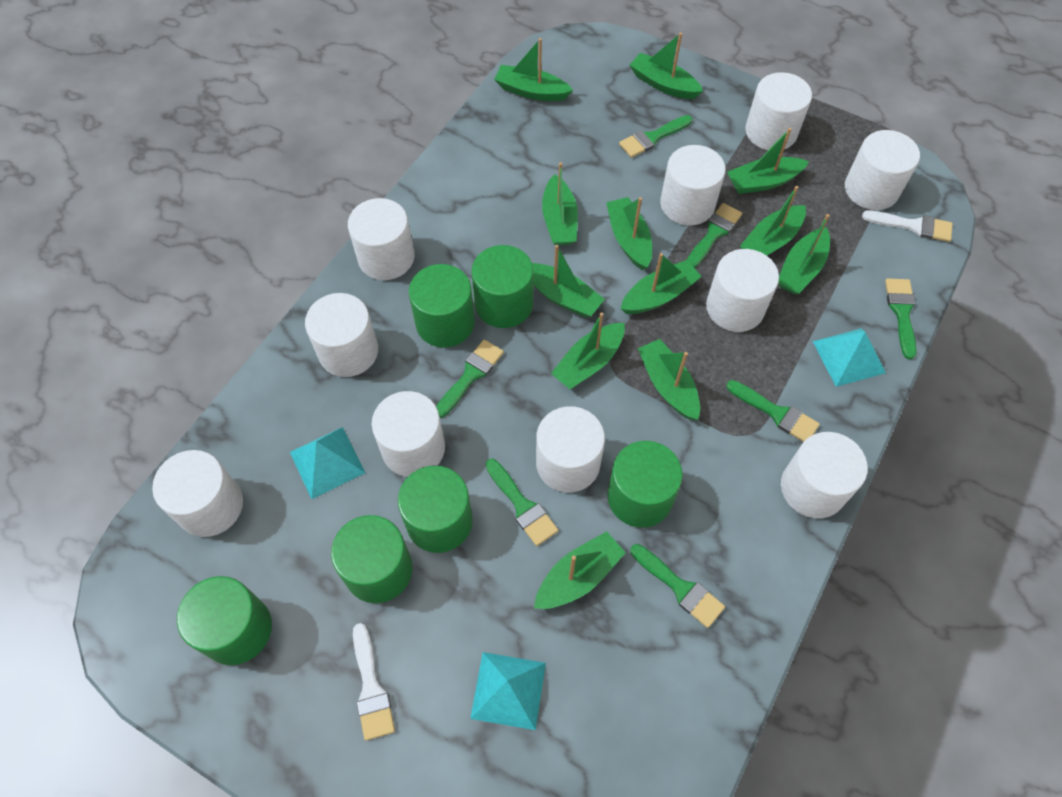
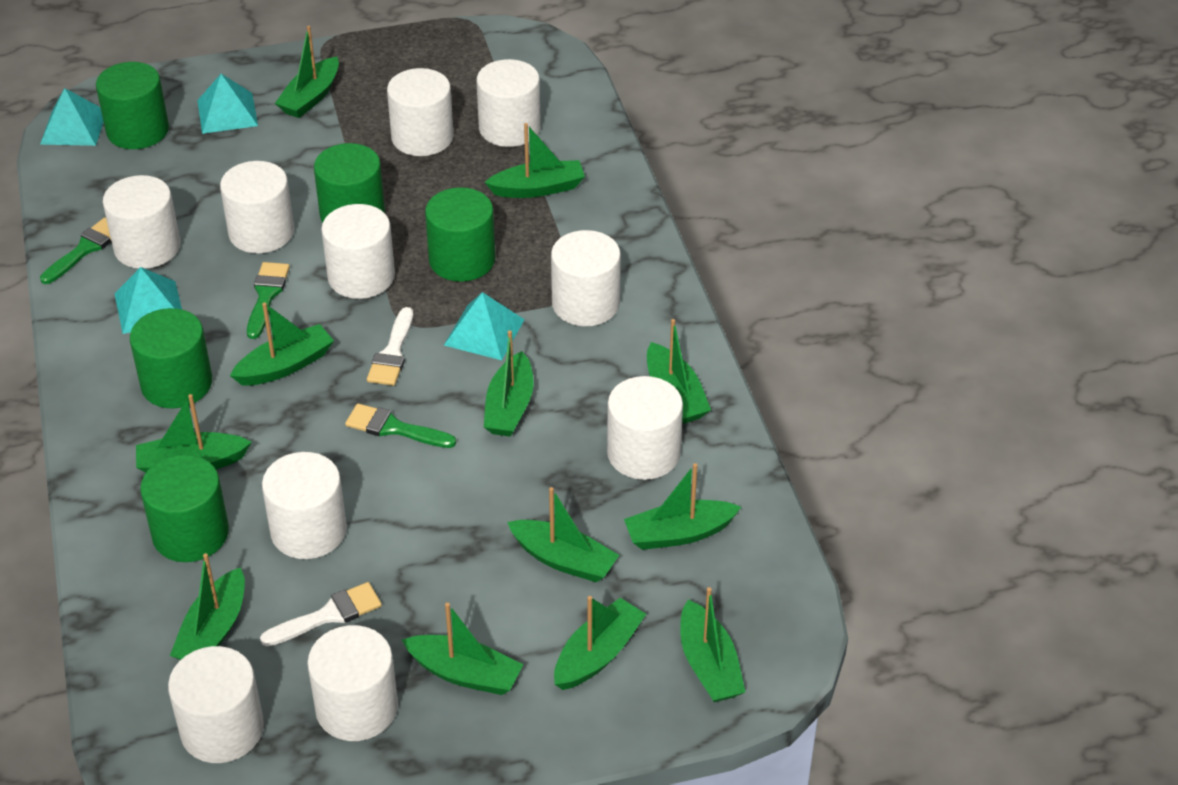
green brush: 7 -> 3
green cylinder: 6 -> 5
turquoise pyramid: 3 -> 4

